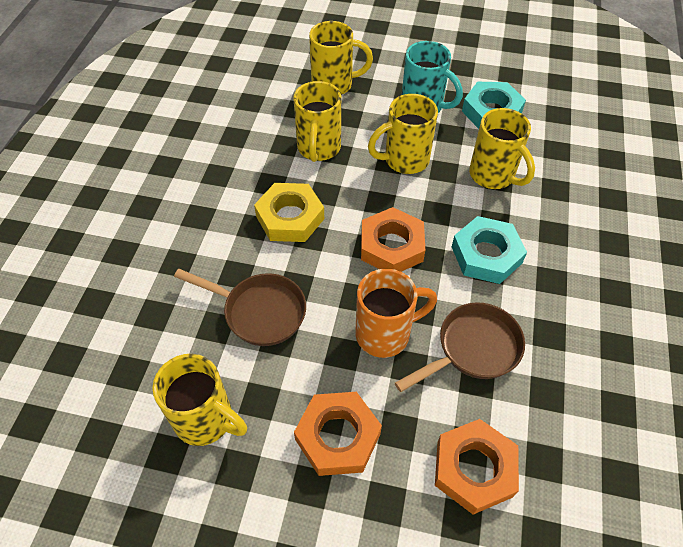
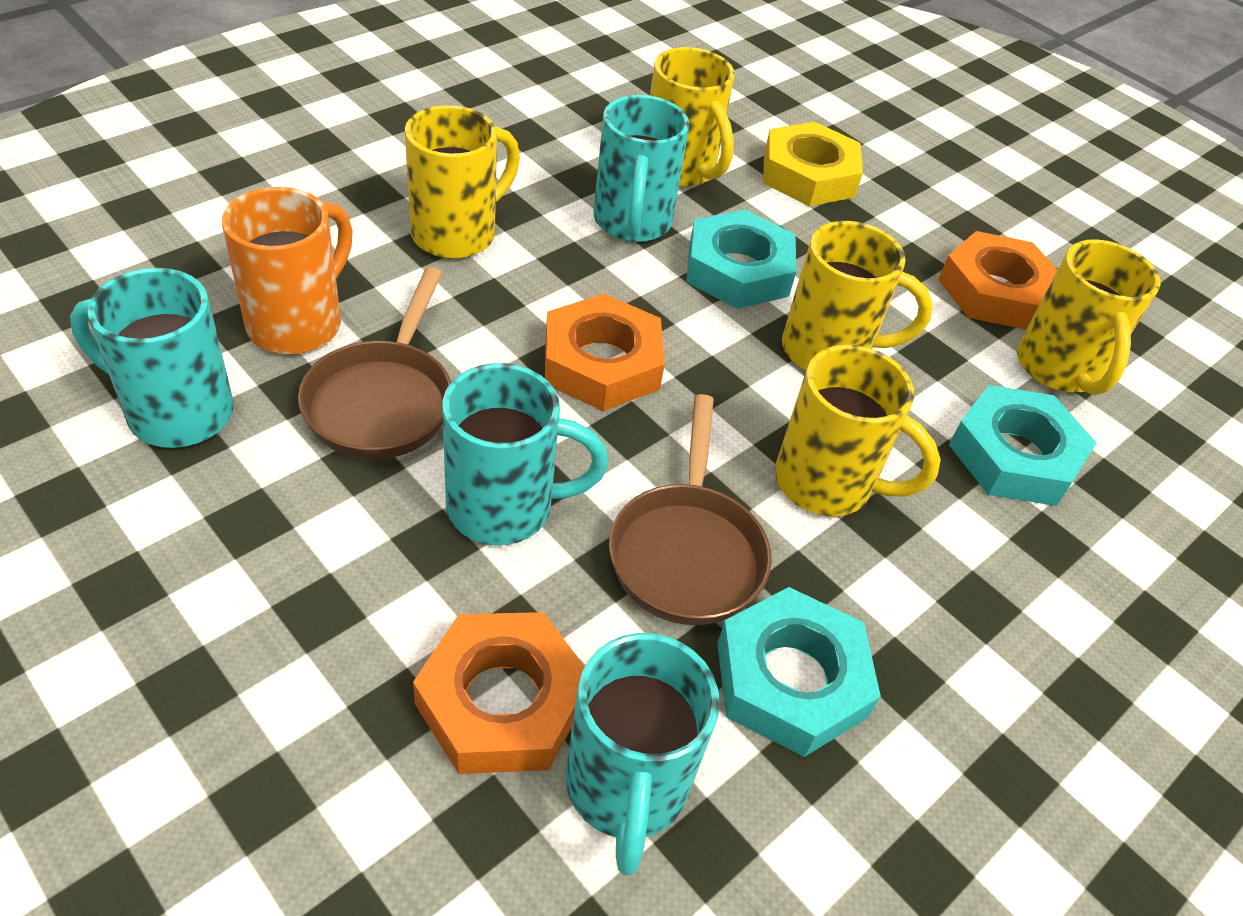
turquoise mug: 1 -> 4
turquoise nut: 2 -> 3

